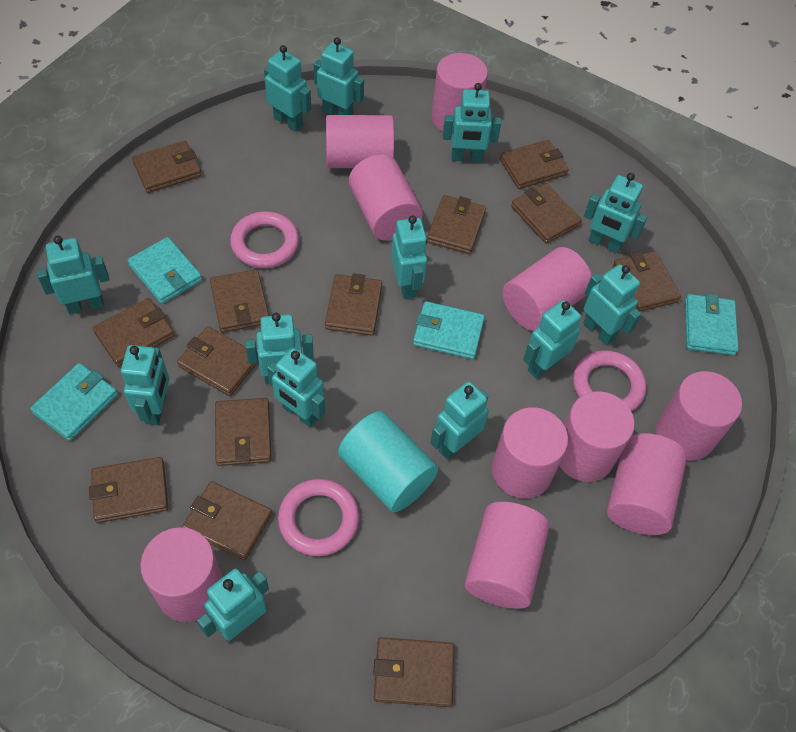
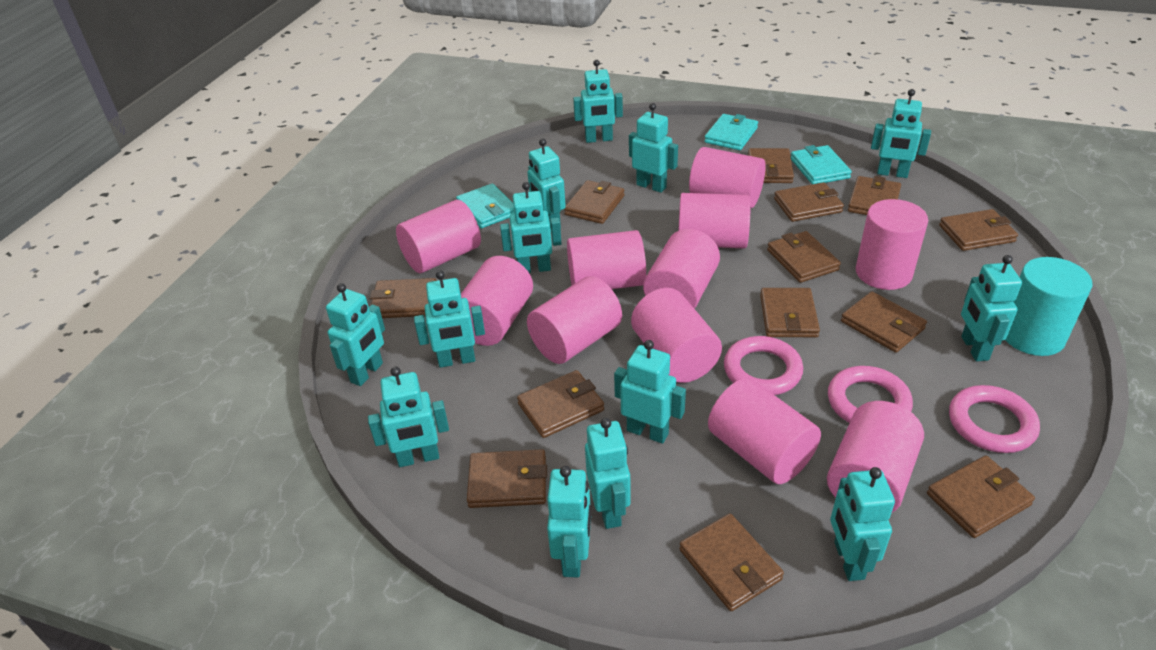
pink cylinder: 10 -> 11
turquoise wallet: 4 -> 3

